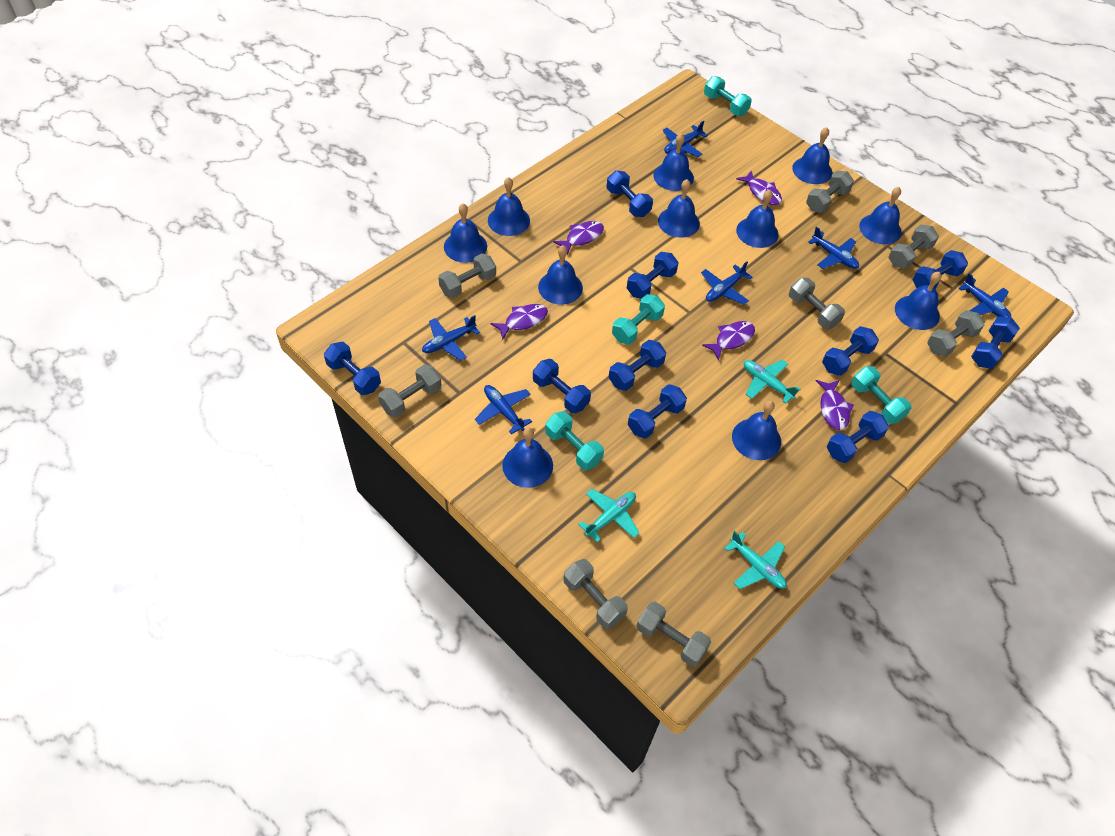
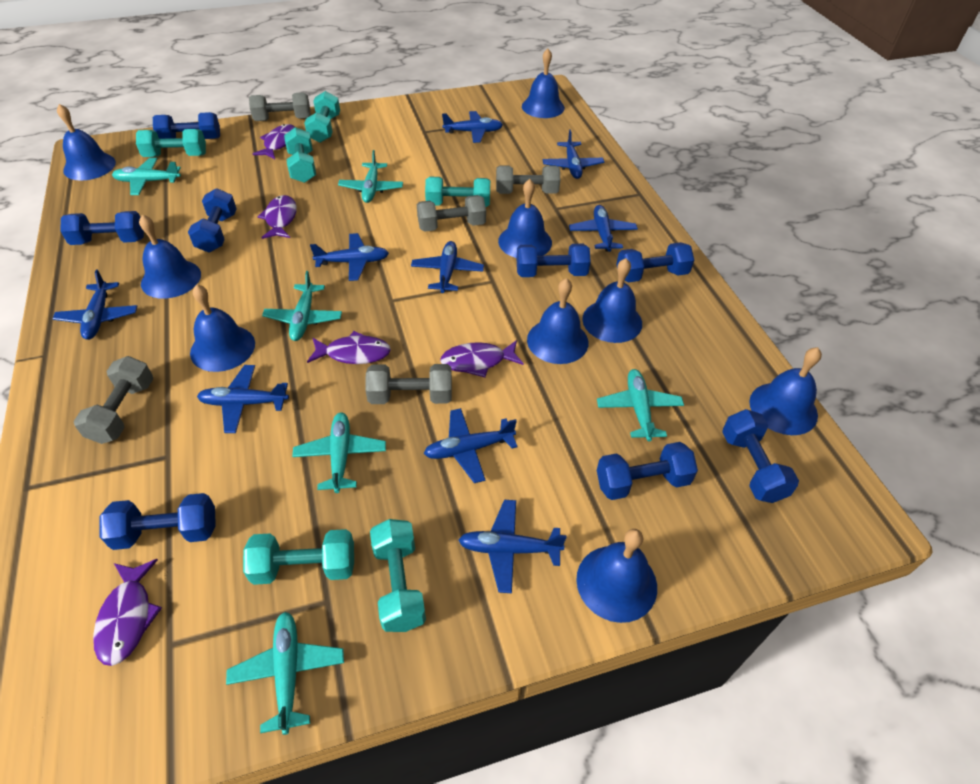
blue bell: 11 -> 9
blue dumbbell: 10 -> 8
blue plane: 6 -> 9
grey dumbbell: 8 -> 5
turquoise dumbbell: 4 -> 6
turquoise plane: 3 -> 6

